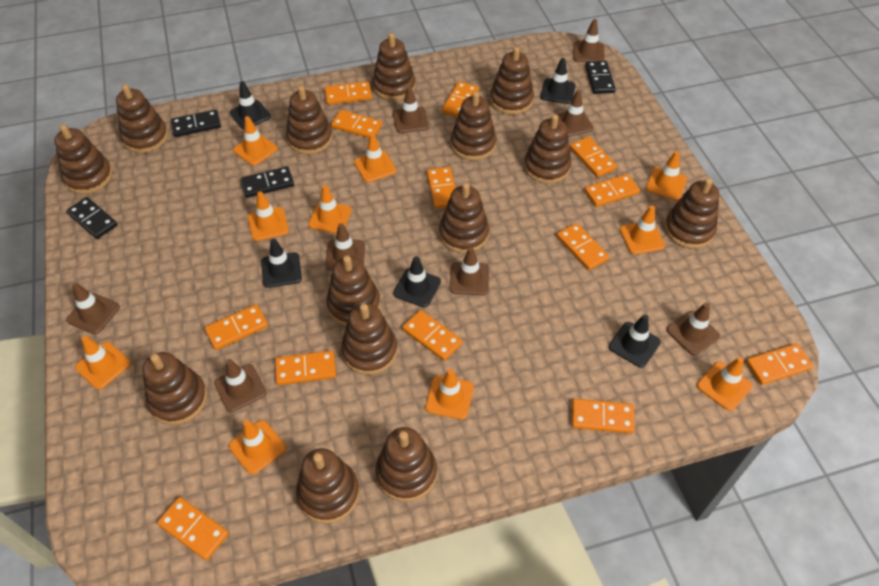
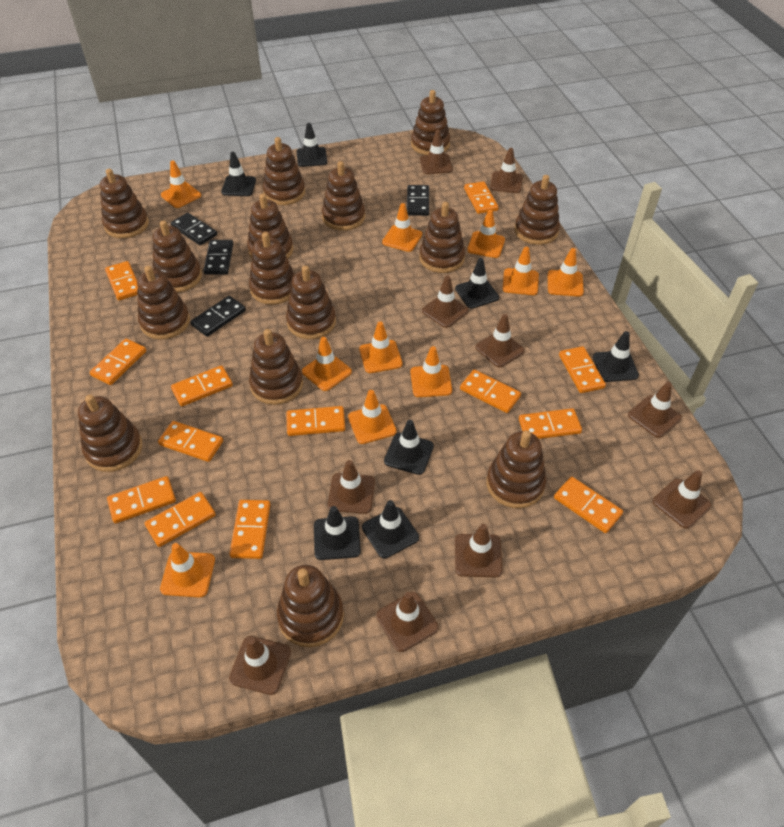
black traffic cone: 5 -> 7
brown stacking toy: 14 -> 15
brown traffic cone: 8 -> 10

